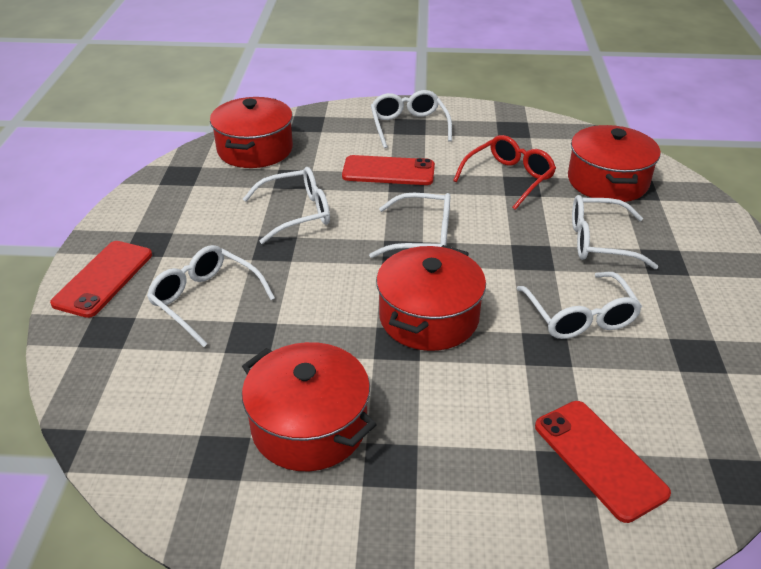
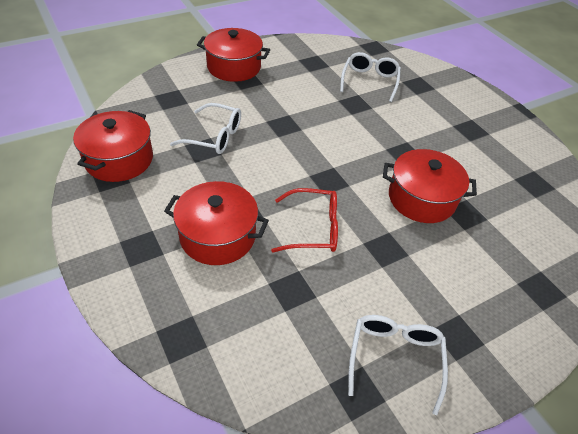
red phone: 3 -> 0
white glasses: 6 -> 3

